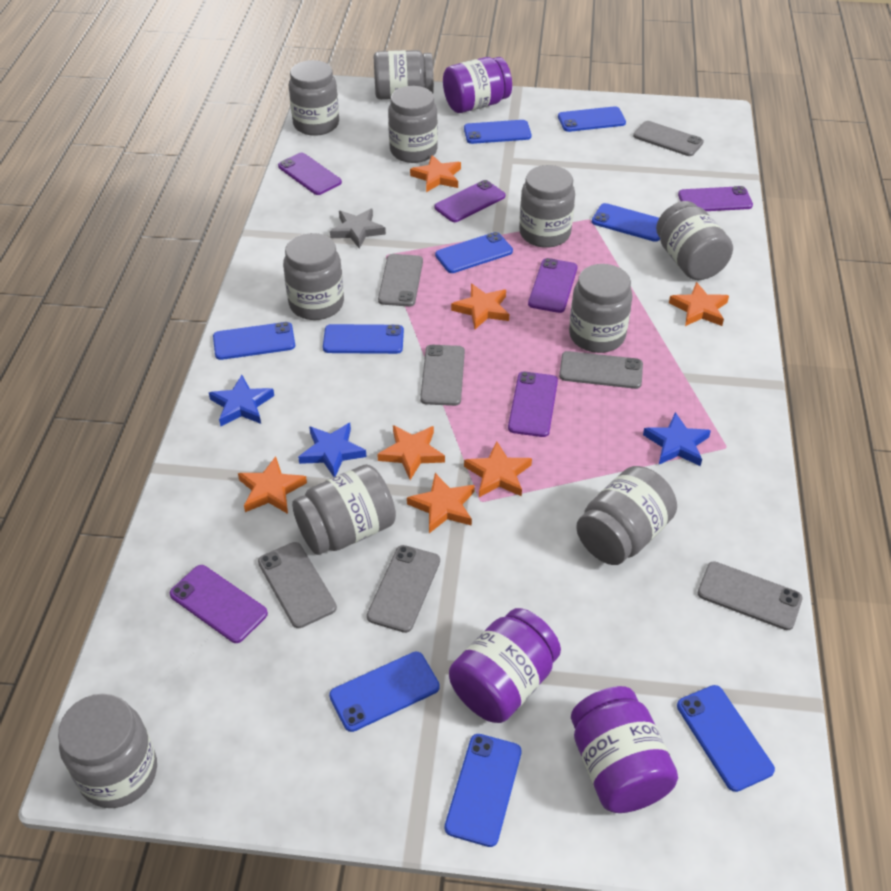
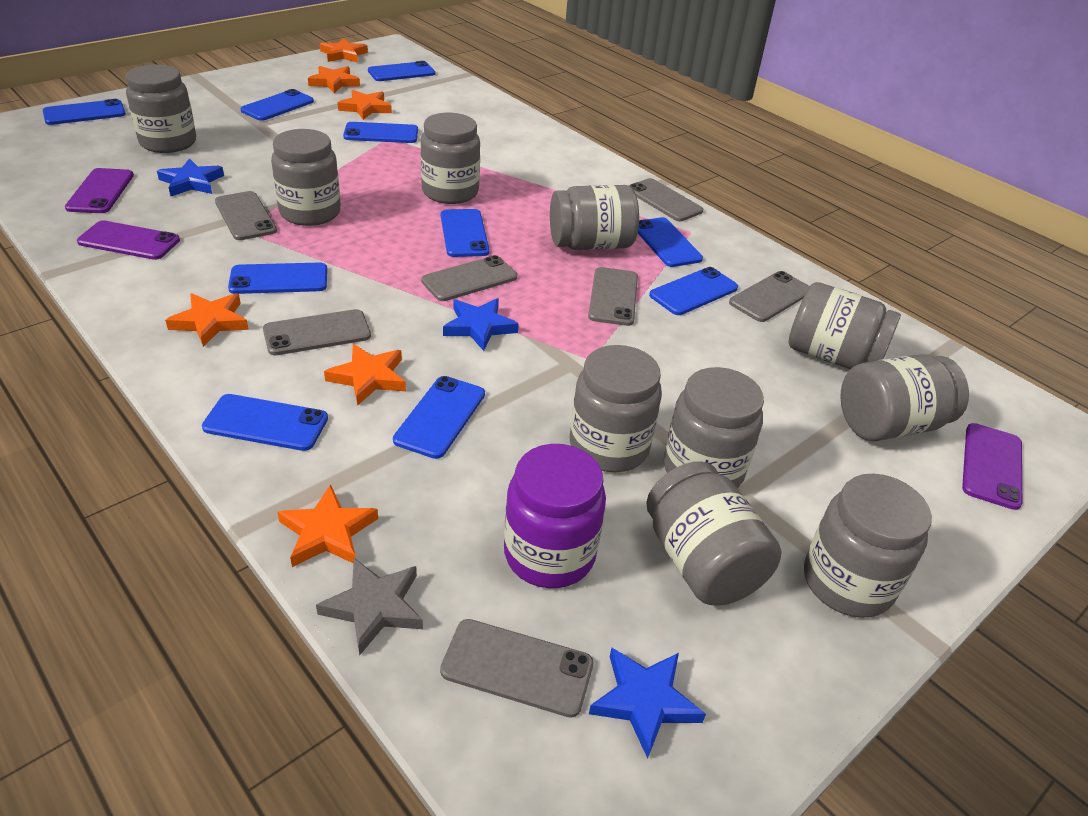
blue phone: 9 -> 10
orange star: 7 -> 6
purple jar: 3 -> 1
purple phone: 6 -> 3

